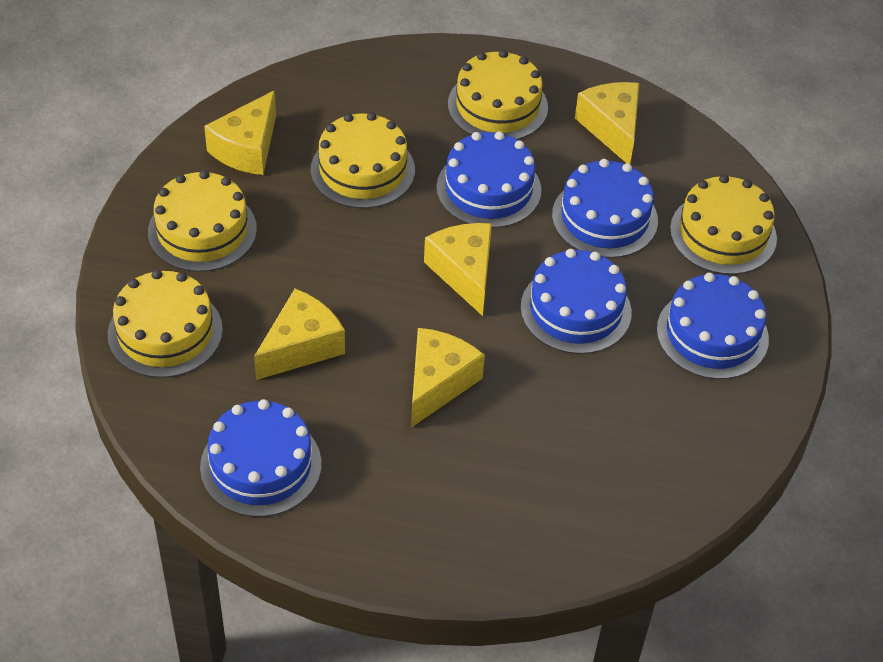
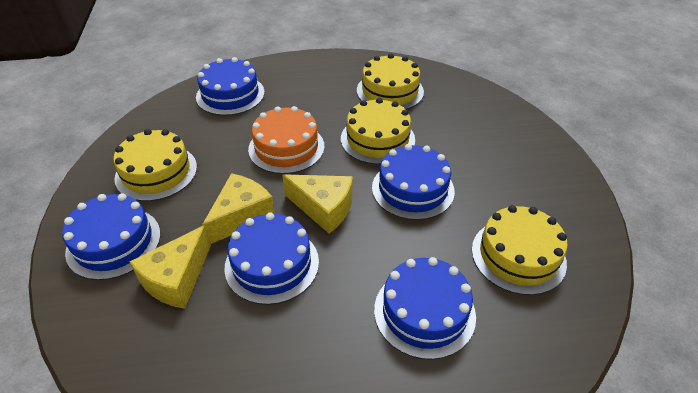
orange cake: 0 -> 1
yellow cake: 5 -> 4
yellow cheese: 5 -> 3

